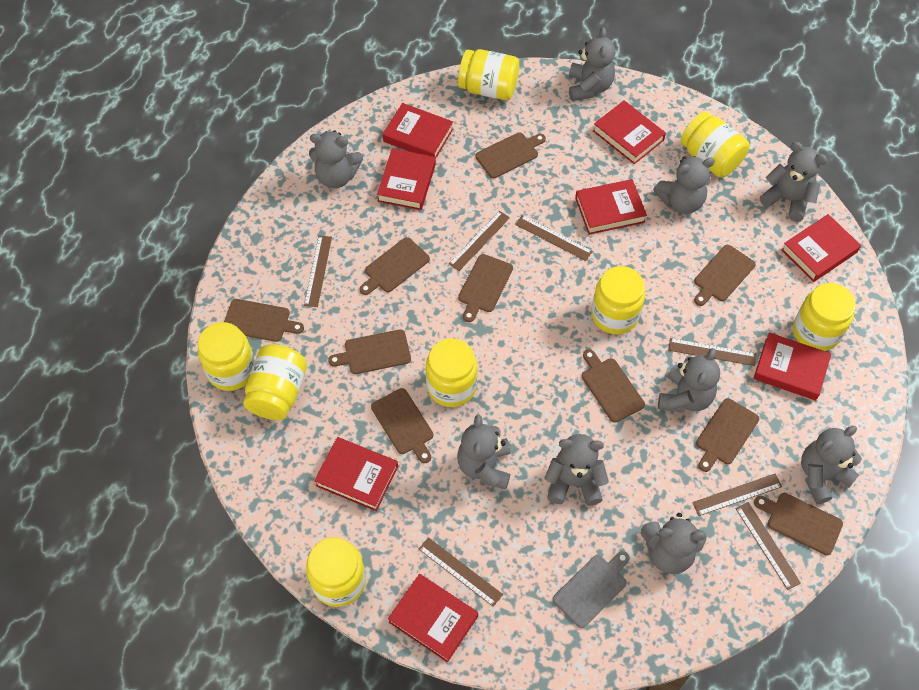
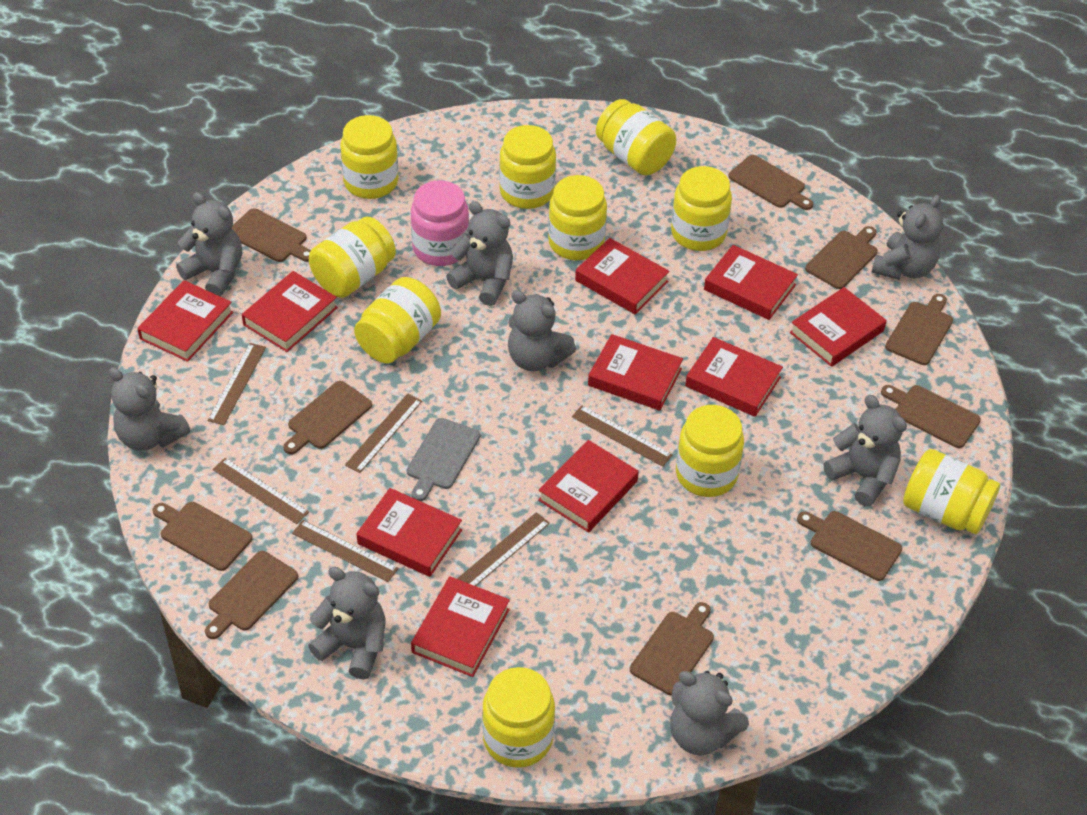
brown ruler: 7 -> 6
grey teddy bear: 9 -> 8
pink jar: 0 -> 1
red book: 8 -> 10
yellow jar: 8 -> 10

